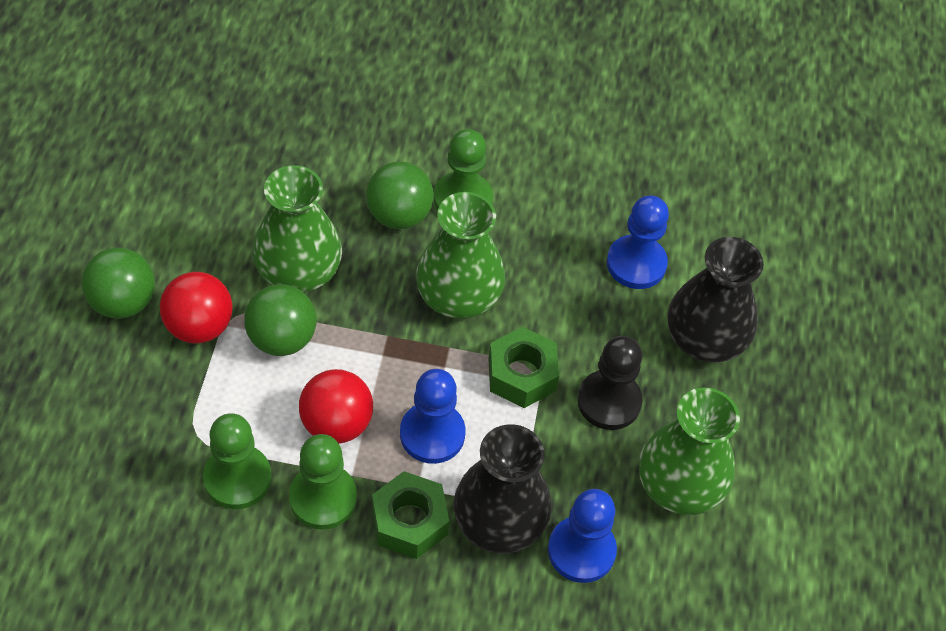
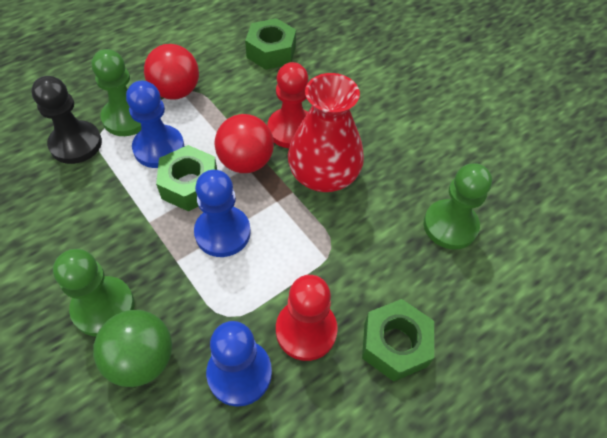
black vase: 2 -> 0
green ball: 3 -> 1
green nut: 2 -> 3
green vase: 3 -> 0
red pawn: 0 -> 2
red vase: 0 -> 1

